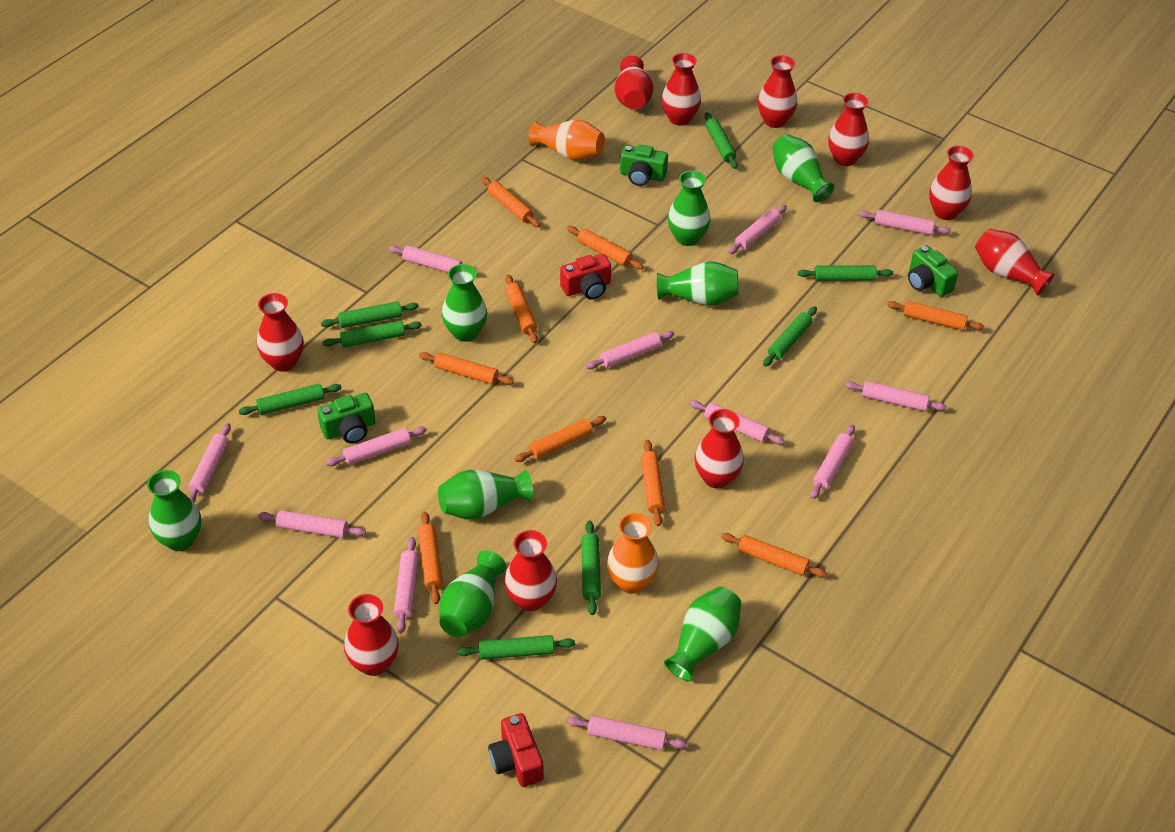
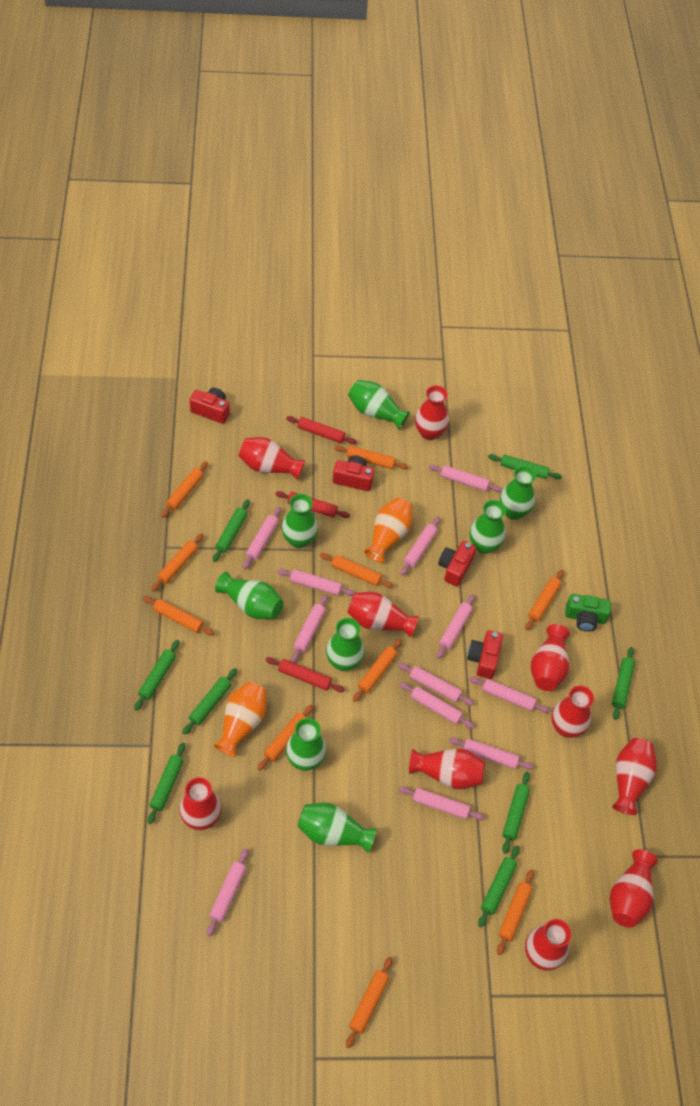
green camera: 3 -> 1
orange rolling pin: 9 -> 10
red camera: 2 -> 4
red rolling pin: 0 -> 3

